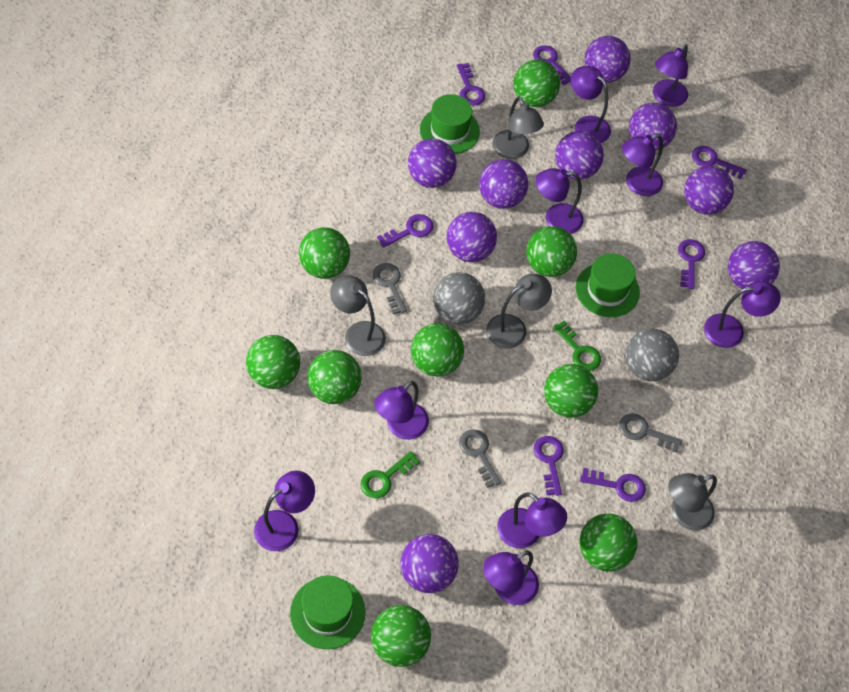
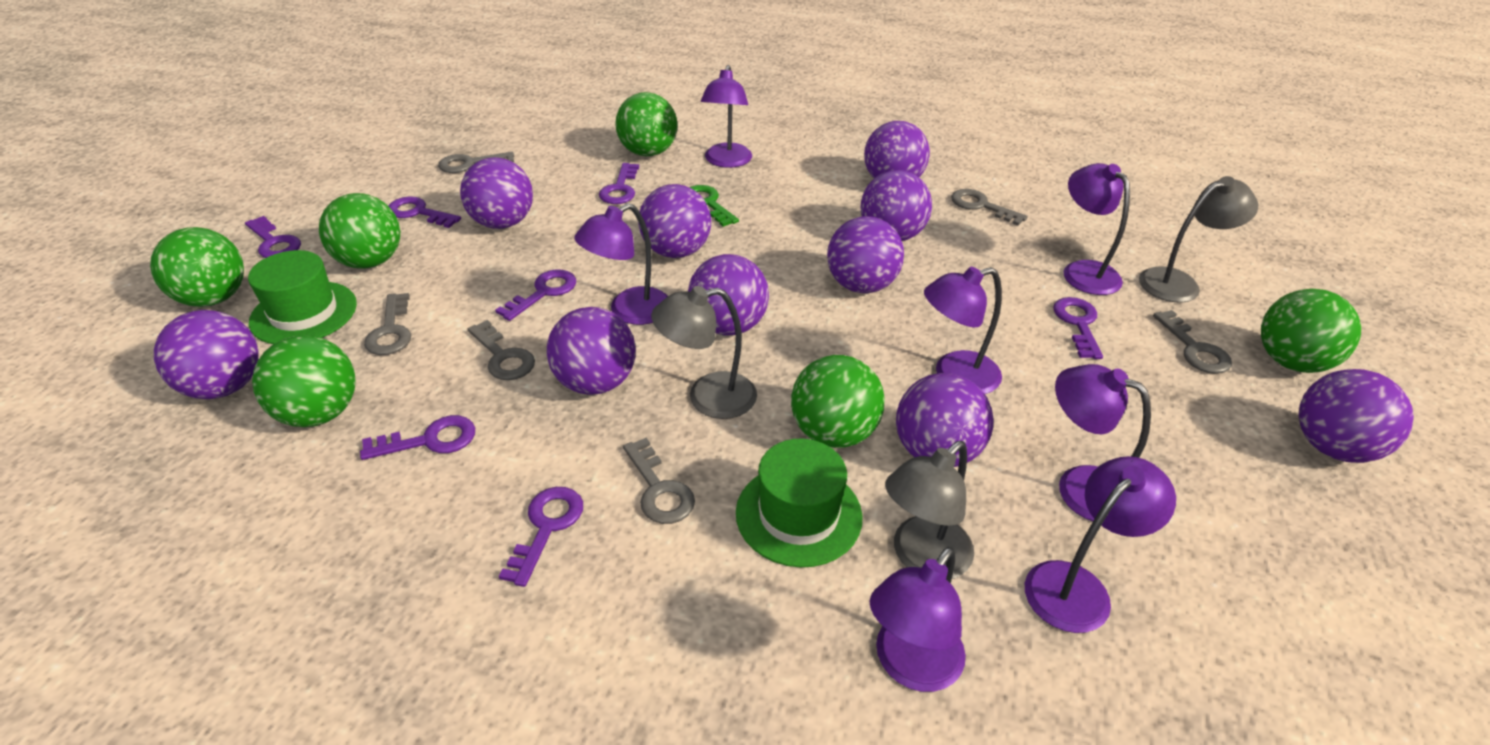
green ball: 9 -> 6
green hat: 3 -> 2
green key: 2 -> 1
grey ball: 2 -> 0
grey key: 3 -> 6
grey lamp: 4 -> 3
purple ball: 9 -> 10
purple lamp: 9 -> 7

